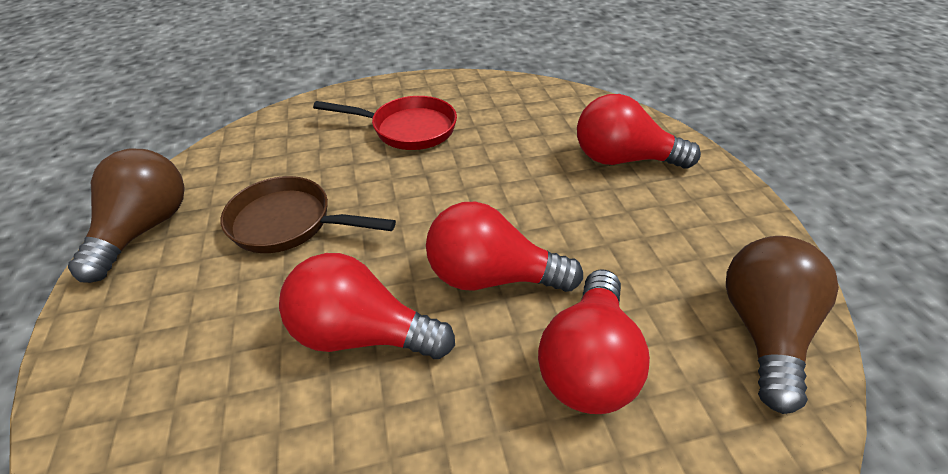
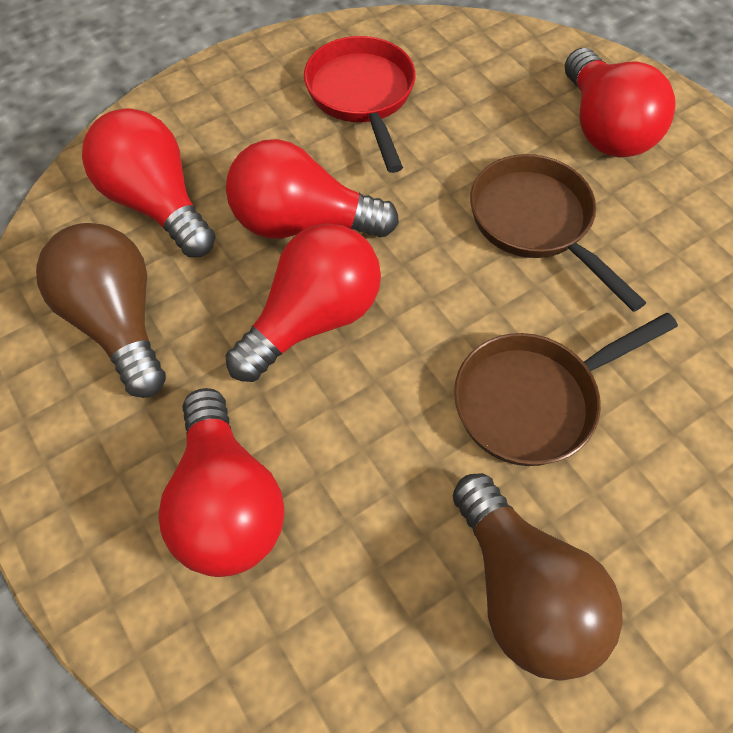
brown pan: 1 -> 2
red light bulb: 4 -> 5

